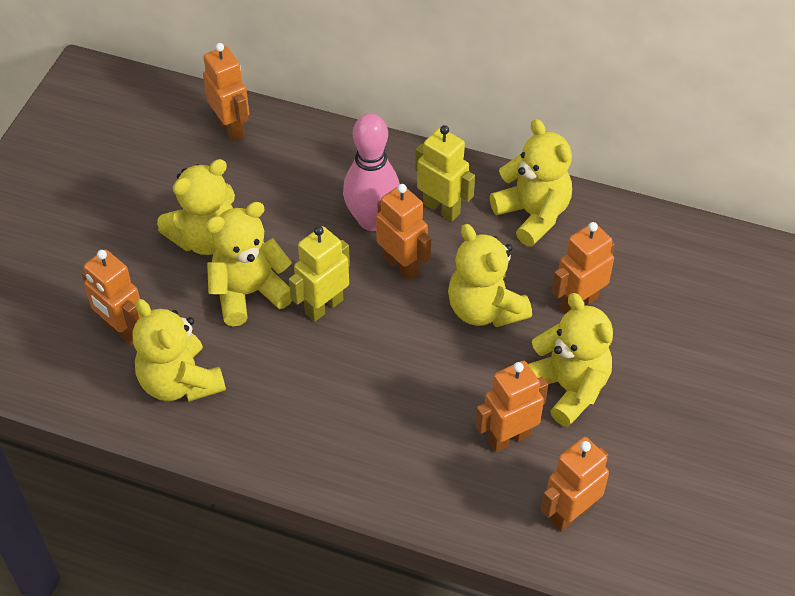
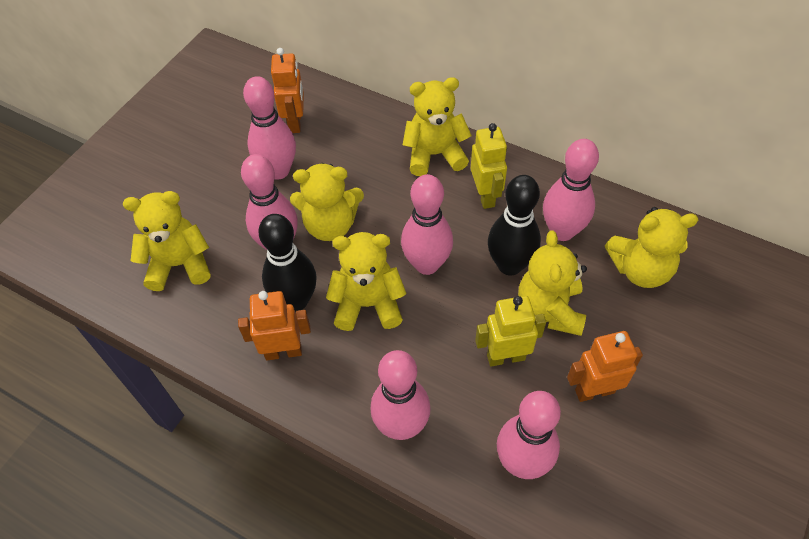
black bowling pin: 0 -> 2
orange robot: 6 -> 3
pink bowling pin: 1 -> 6

